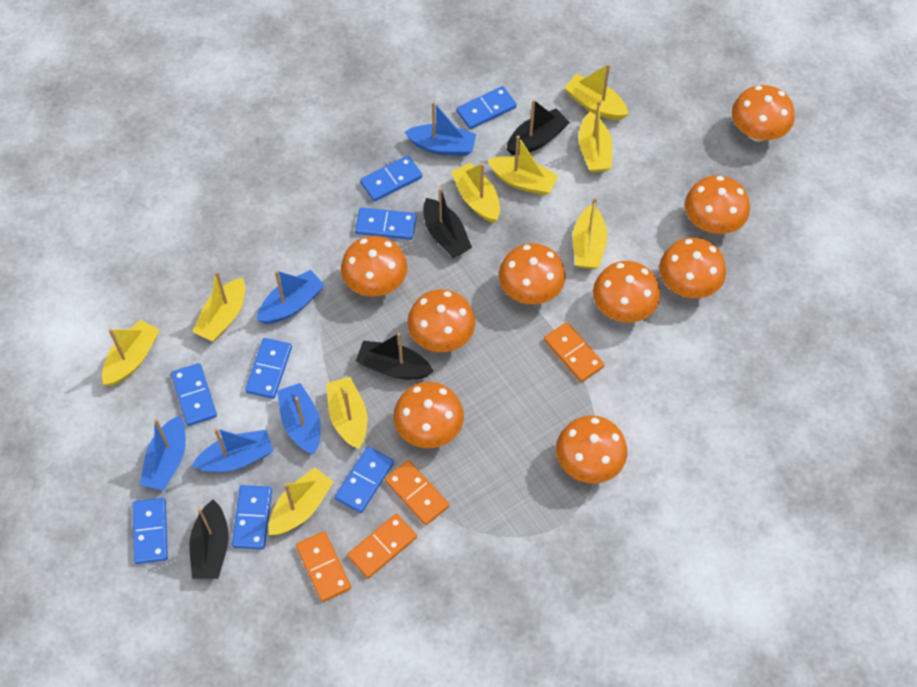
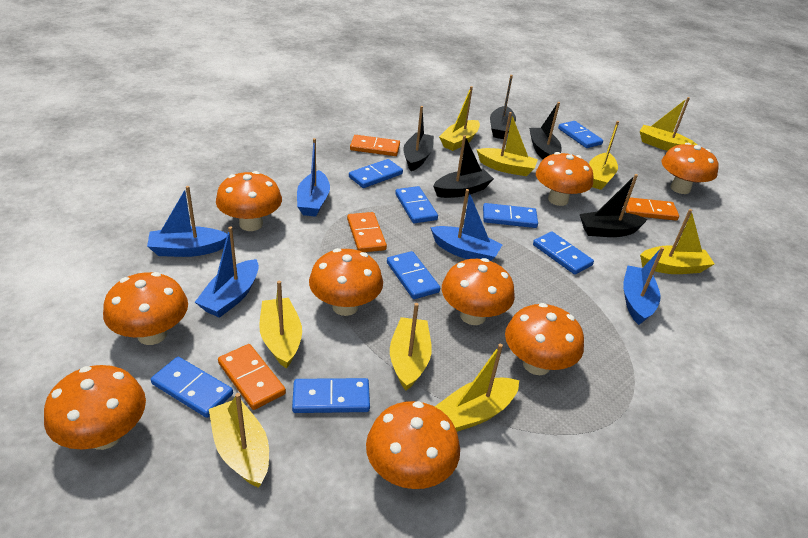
black boat: 4 -> 5

